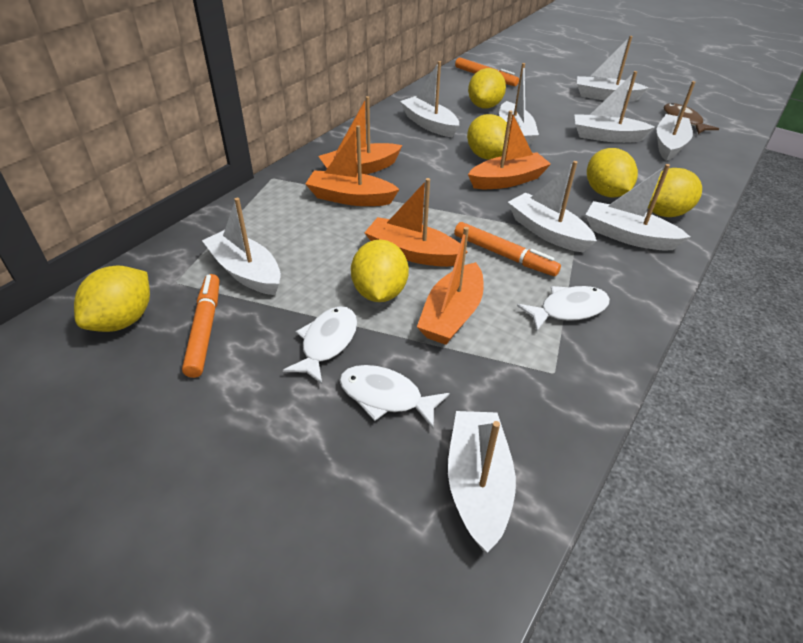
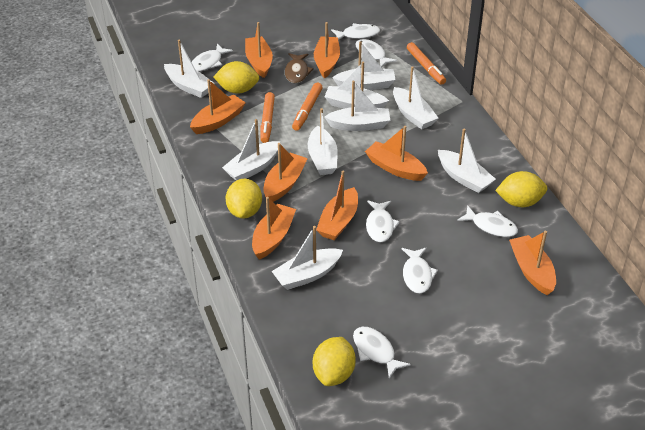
orange boat: 5 -> 8
white fish: 3 -> 7
yellow lemon: 6 -> 4

